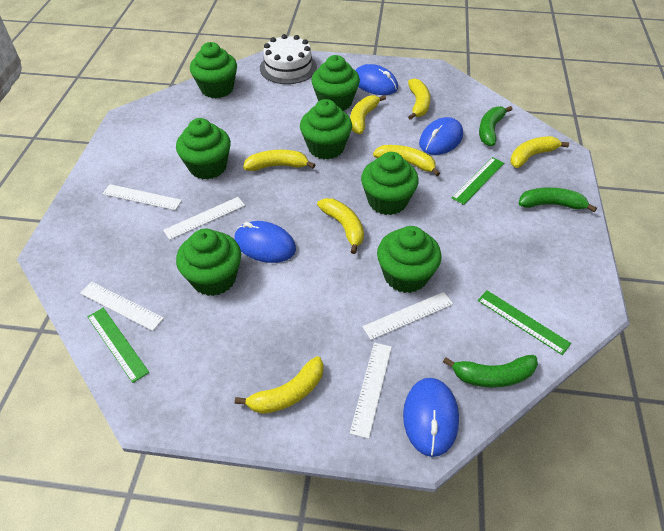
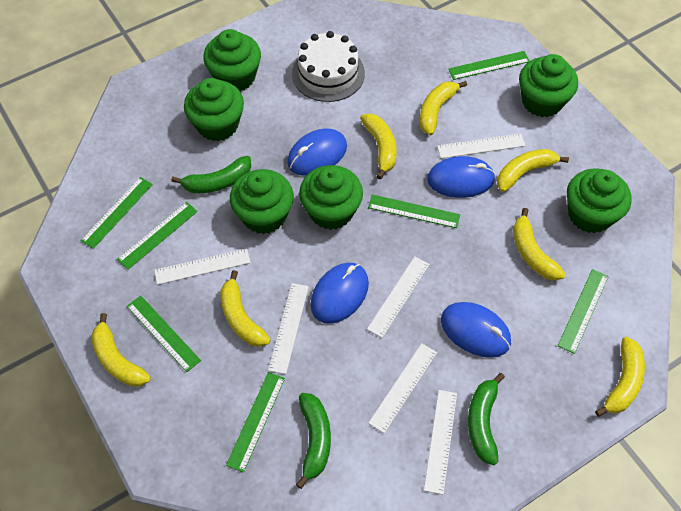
green cupcake: 7 -> 6
green ruler: 3 -> 7
white ruler: 5 -> 6

